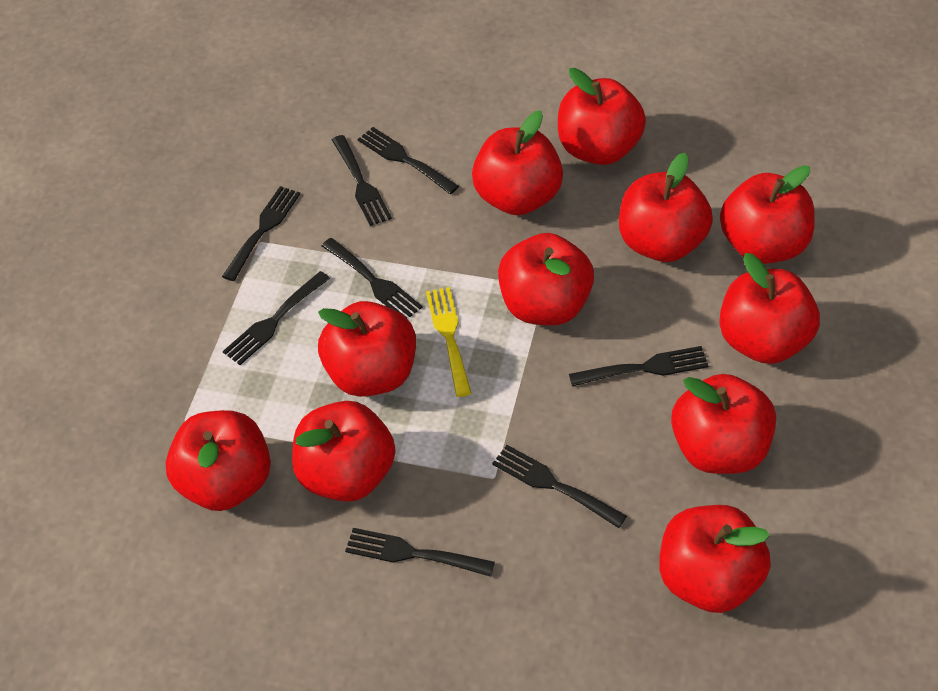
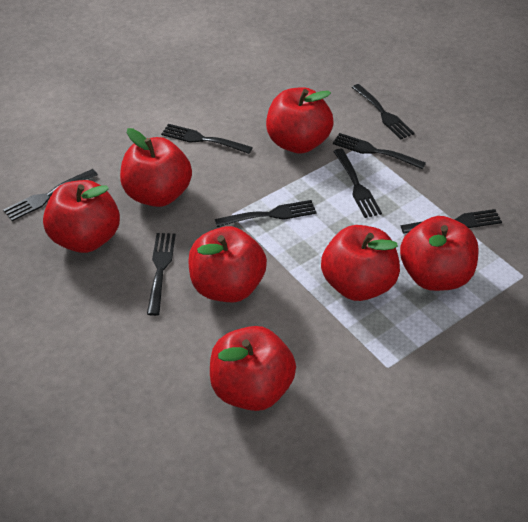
red apple: 11 -> 7
yellow fork: 1 -> 0

